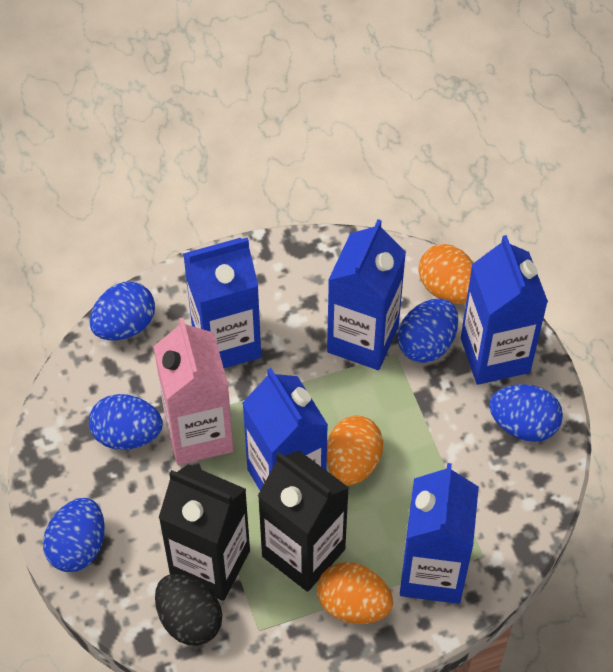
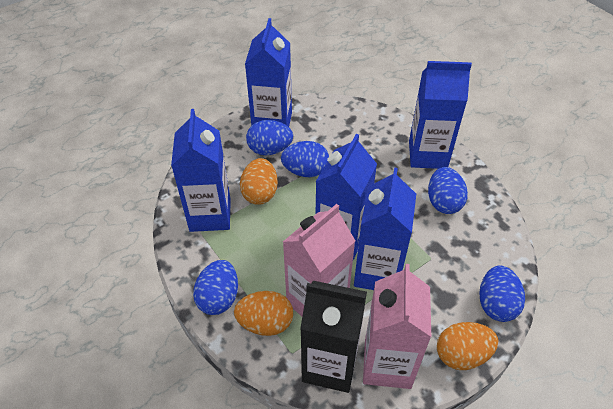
black carton: 2 -> 1
black egg: 1 -> 0
pink carton: 1 -> 2

